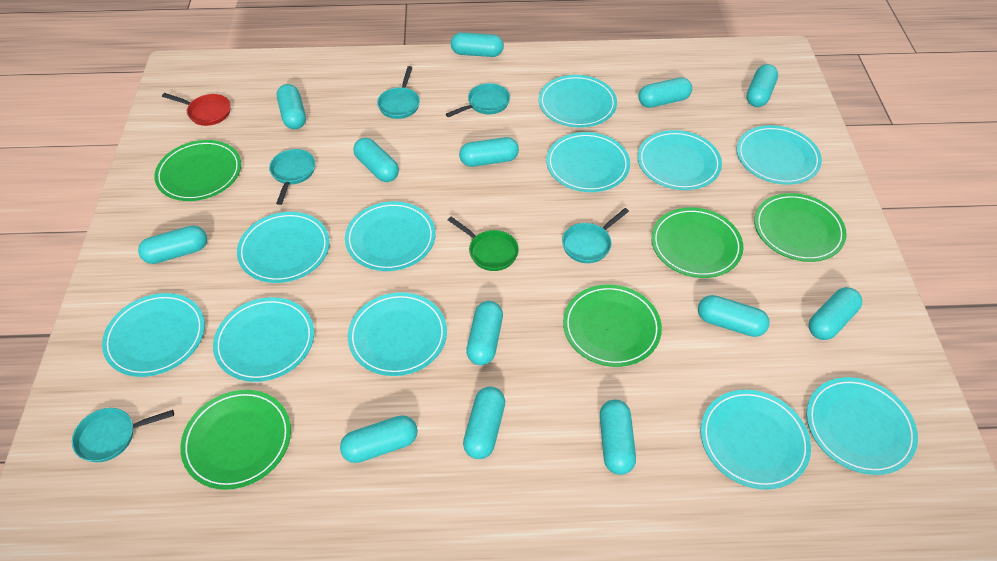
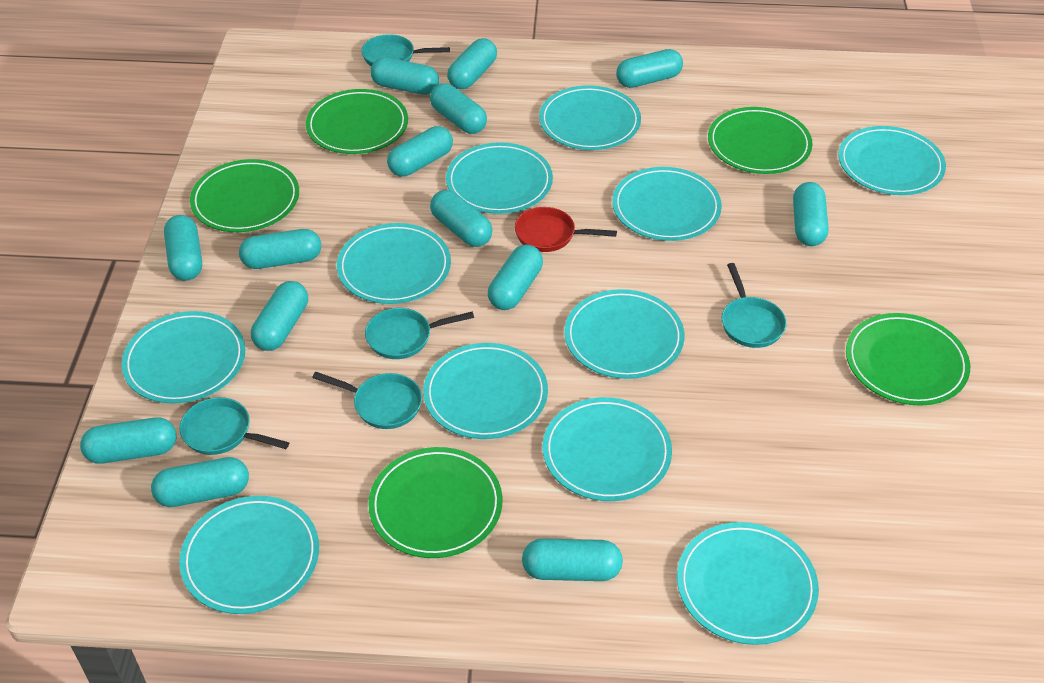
green pan: 1 -> 0
turquoise capsule: 13 -> 14

